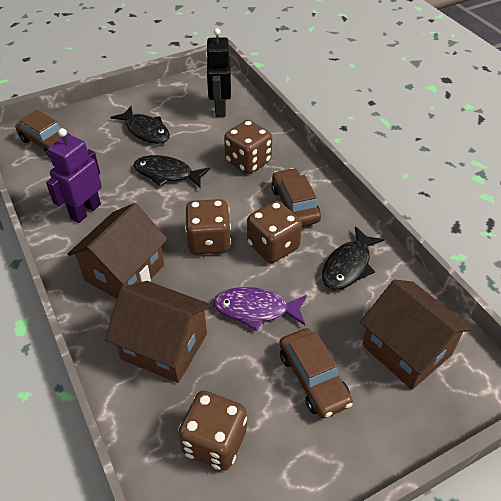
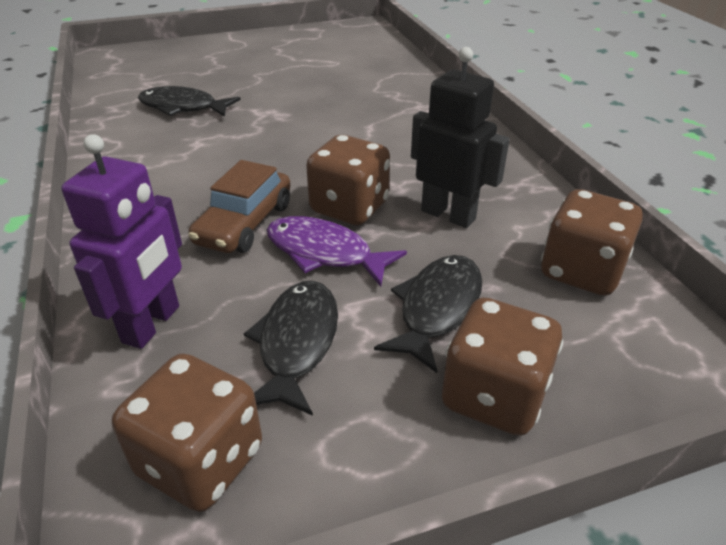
brown car: 3 -> 1
brown house: 3 -> 0

